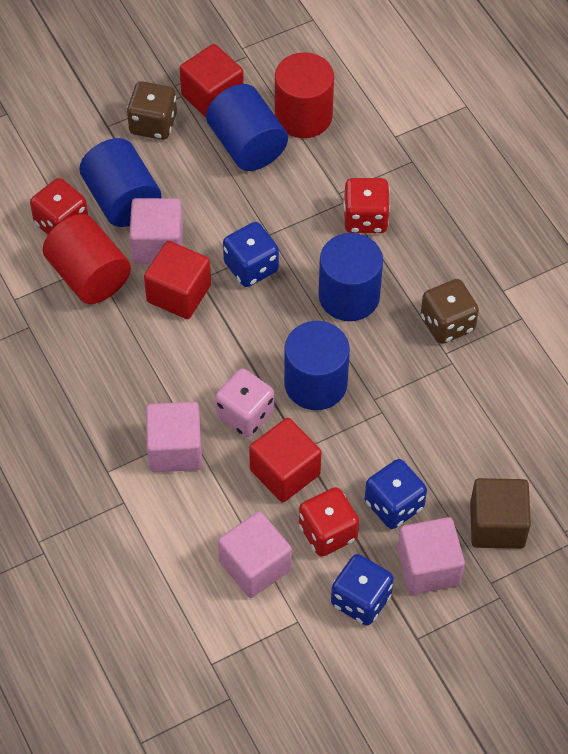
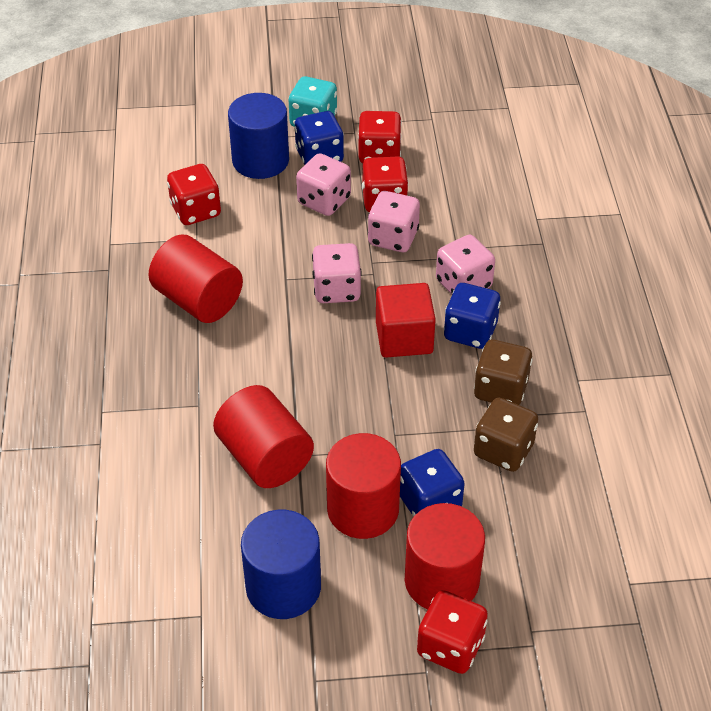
blue cylinder: 4 -> 2
brown cube: 1 -> 0
pink cube: 4 -> 0
pink dice: 1 -> 4
red cube: 3 -> 1
red cylinder: 2 -> 4
red dice: 3 -> 4
turquoise dice: 0 -> 1

